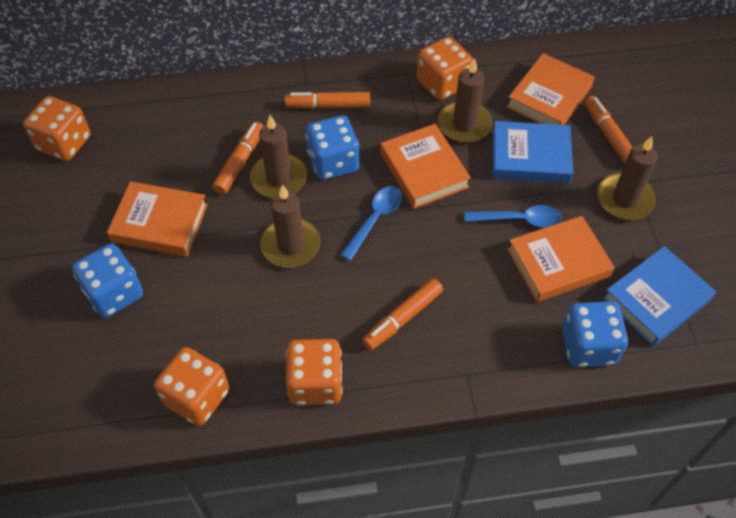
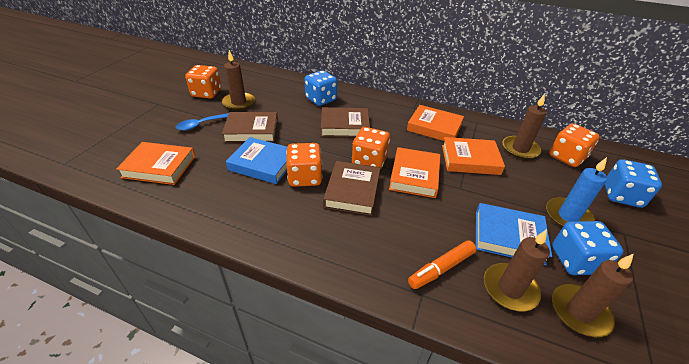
blue candle: 0 -> 1
blue spoon: 2 -> 1
brown book: 0 -> 3
orange marker: 4 -> 1

